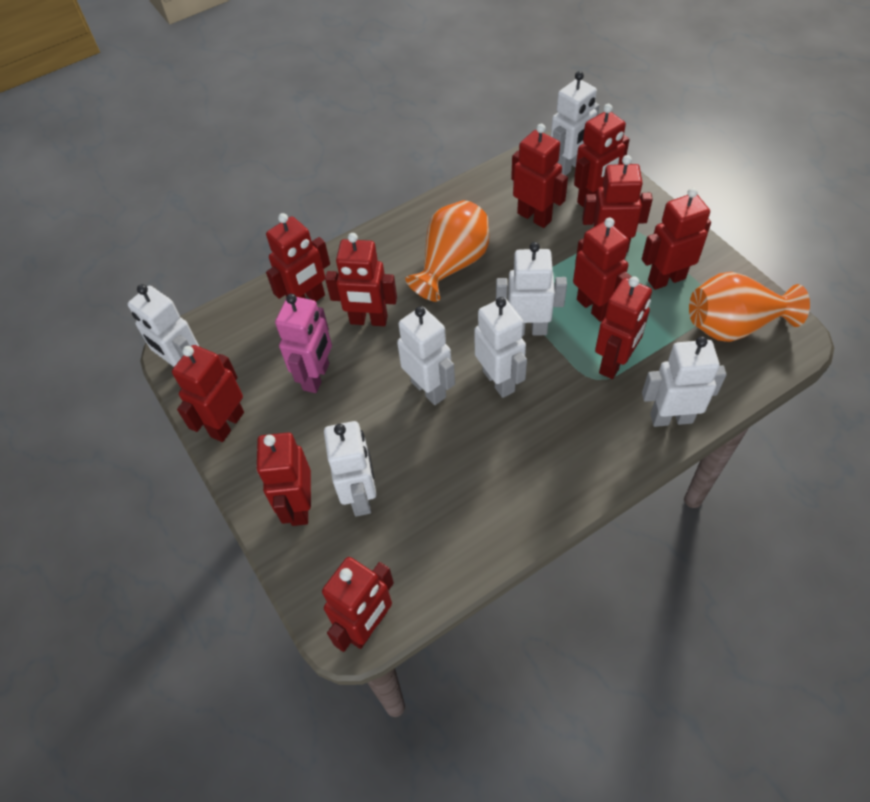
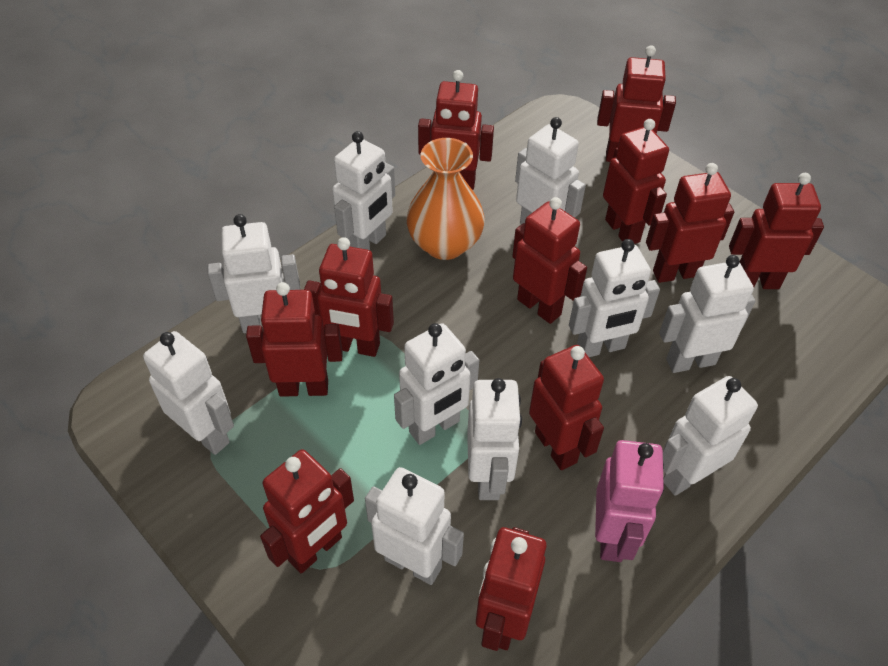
orange vase: 2 -> 1
white robot: 7 -> 10

